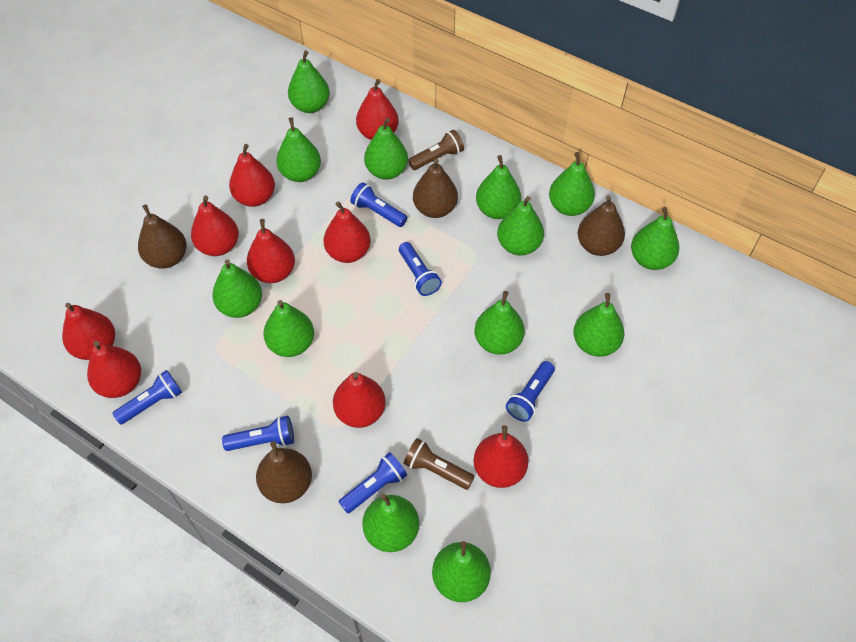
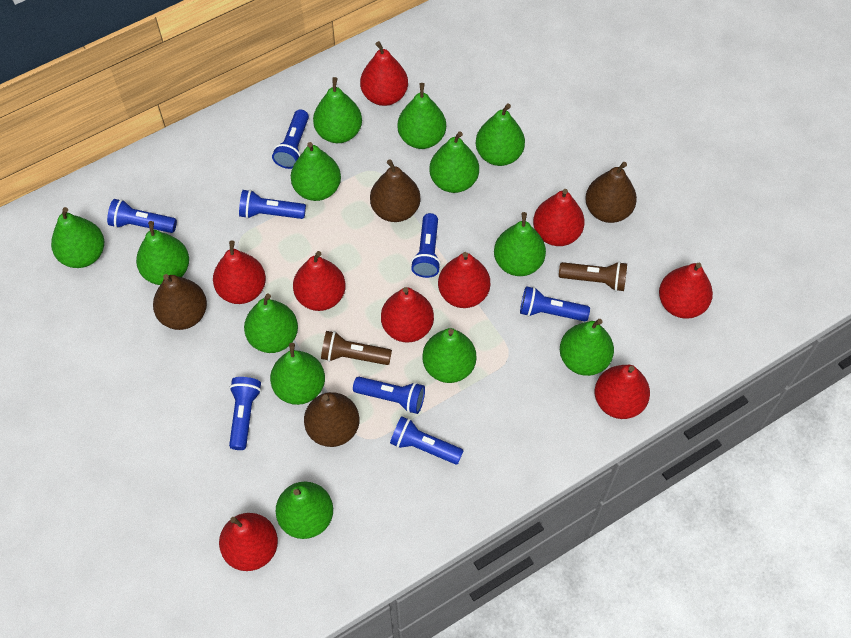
blue flashlight: 6 -> 8

